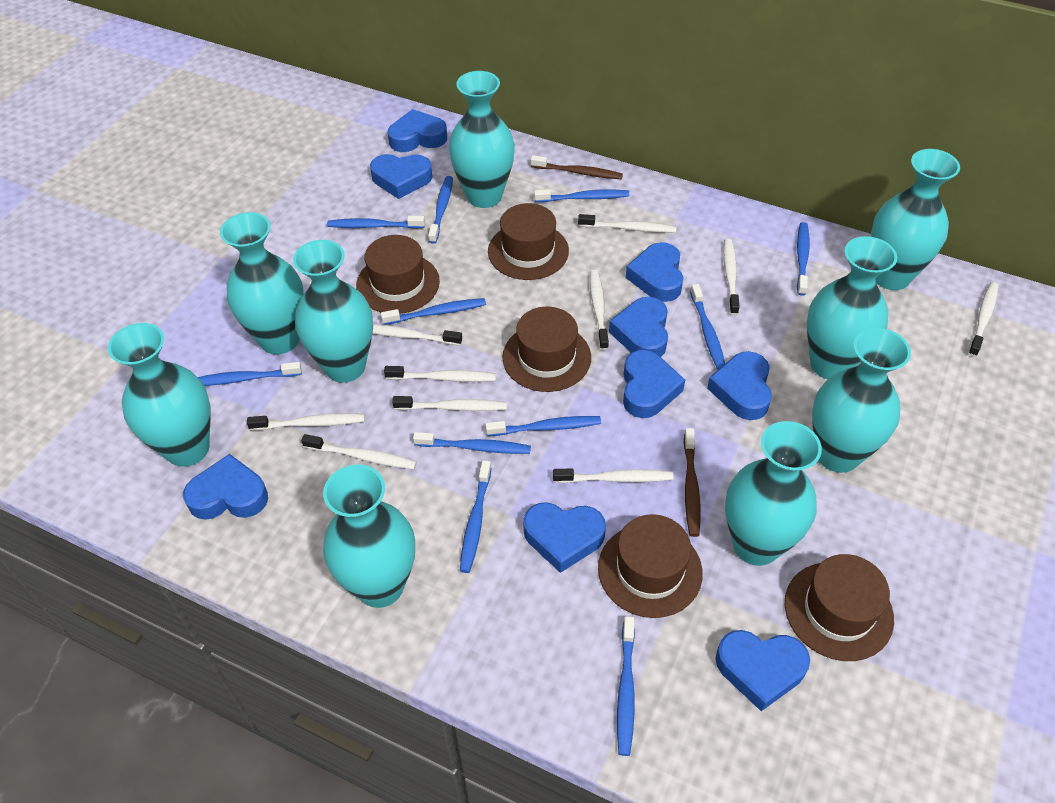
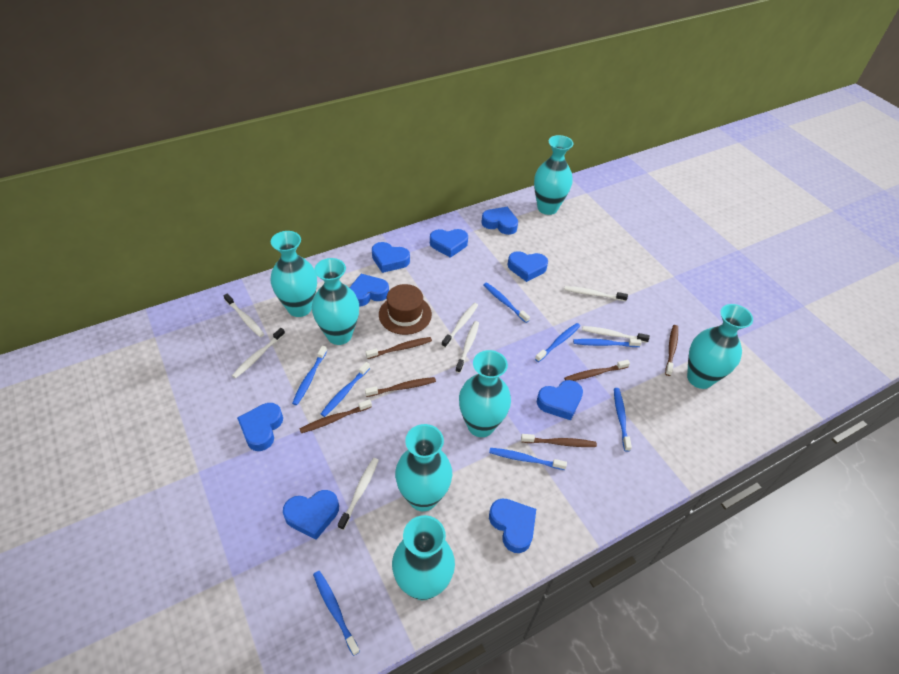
blue toothbrush: 11 -> 8
brown hat: 5 -> 1
brown toothbrush: 2 -> 6
turquoise vase: 9 -> 7
white toothbrush: 10 -> 7

